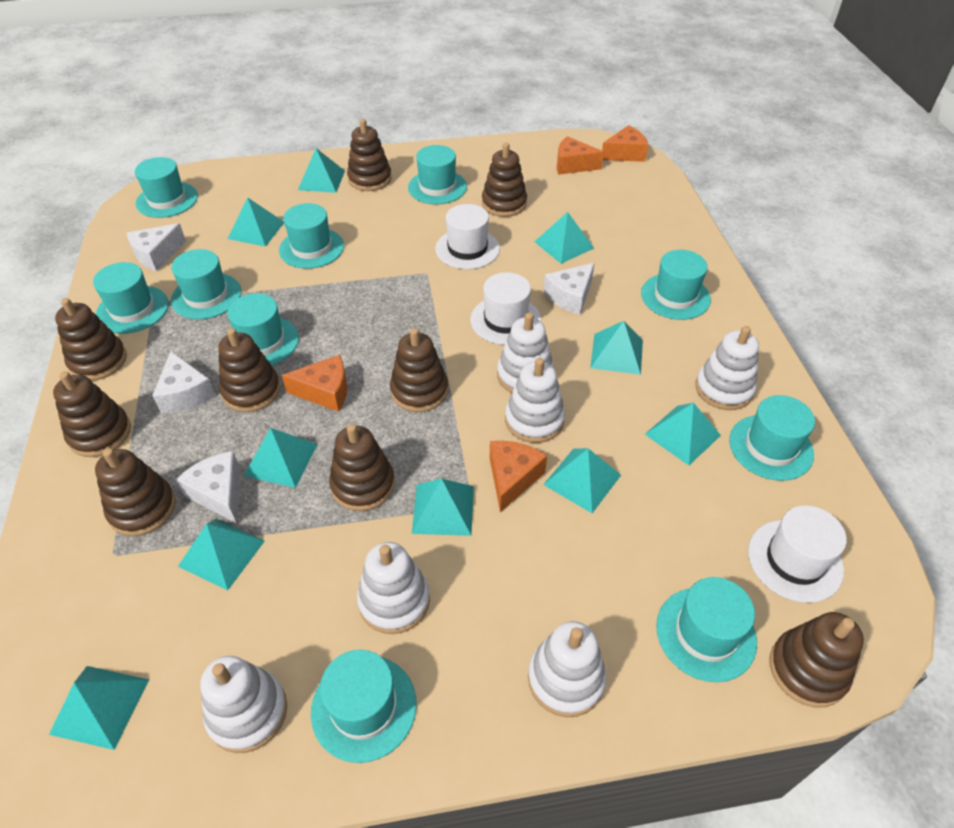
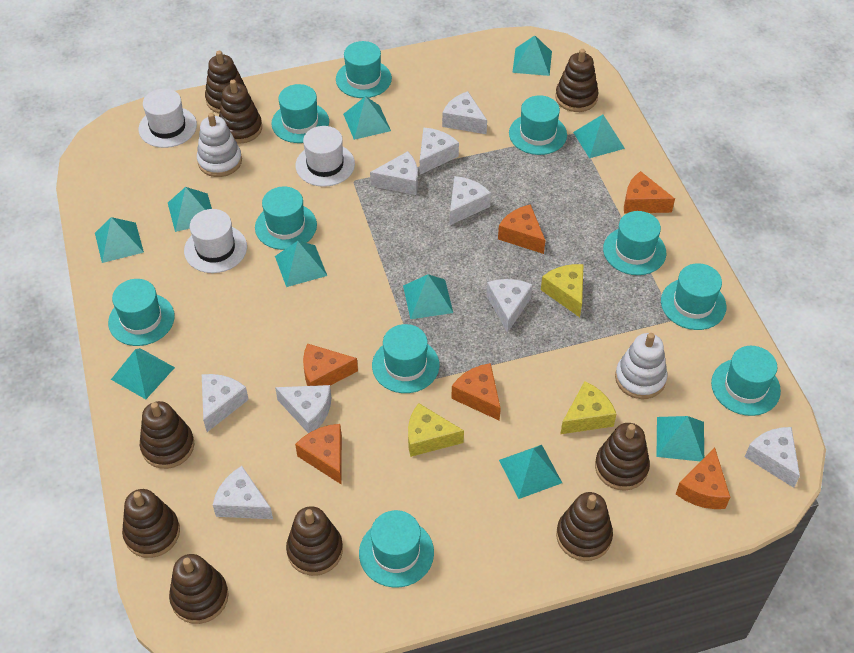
orange cheese: 4 -> 6
white cheese: 4 -> 9
white stacking toy: 6 -> 2
yellow cheese: 0 -> 3

